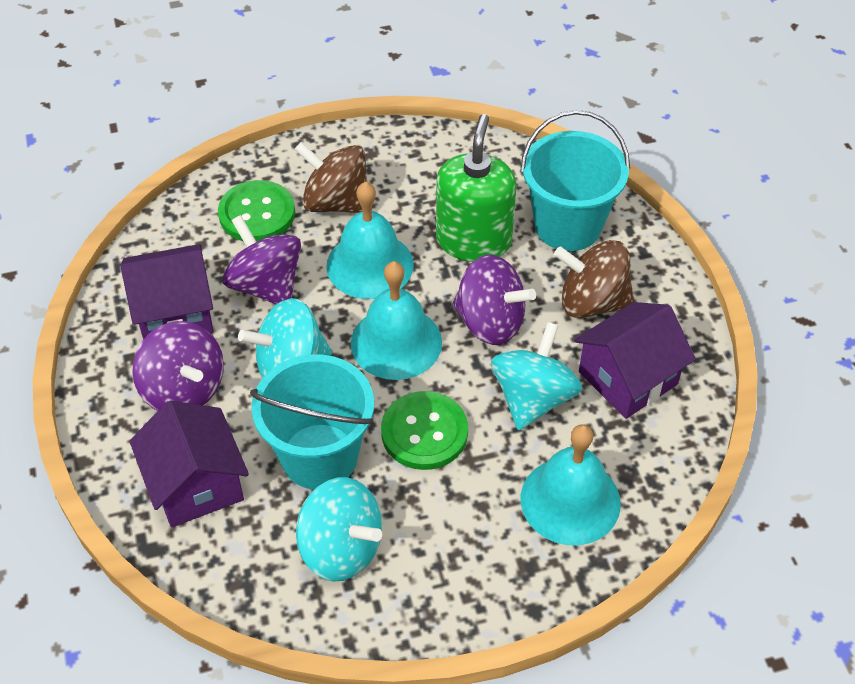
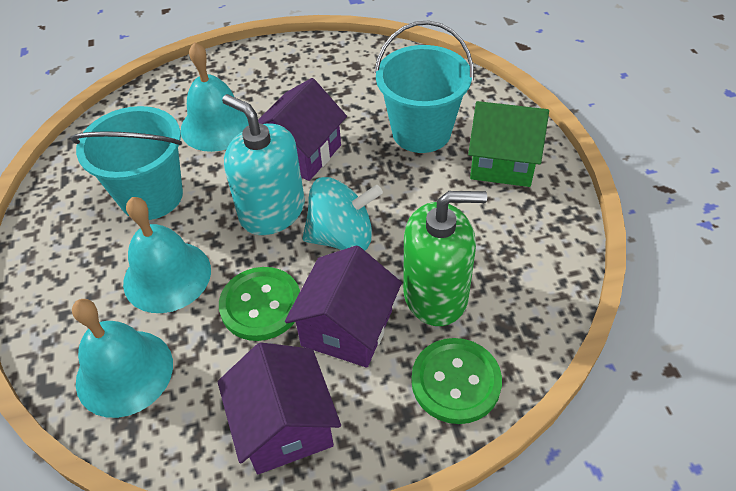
brown spinning top: 2 -> 0
green house: 0 -> 1
purple spinning top: 3 -> 0
turquoise soap dispenser: 0 -> 1
turquoise spinning top: 3 -> 1

